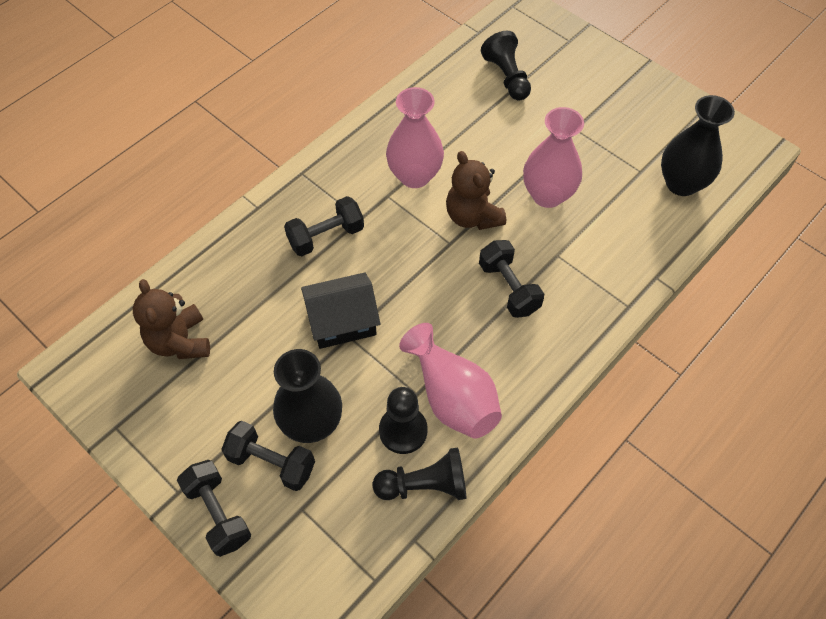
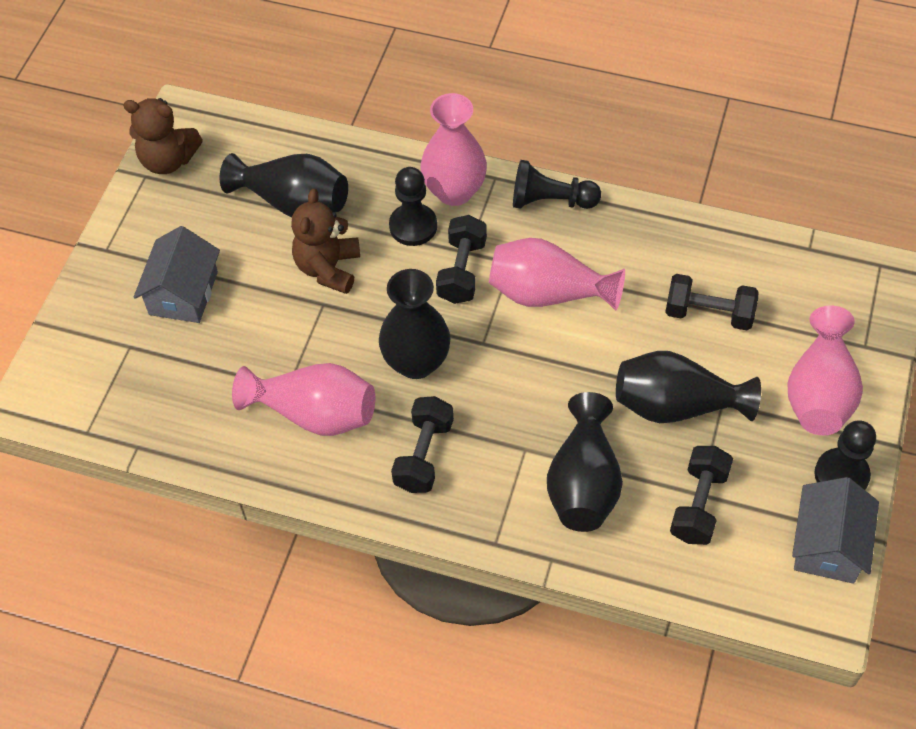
black house: 1 -> 0
black vase: 2 -> 4
grey house: 0 -> 2
pink vase: 3 -> 4

